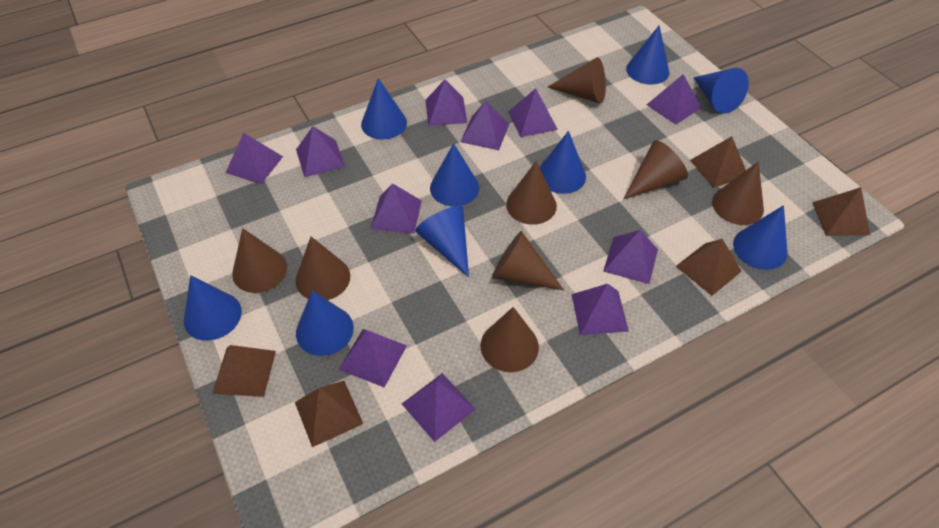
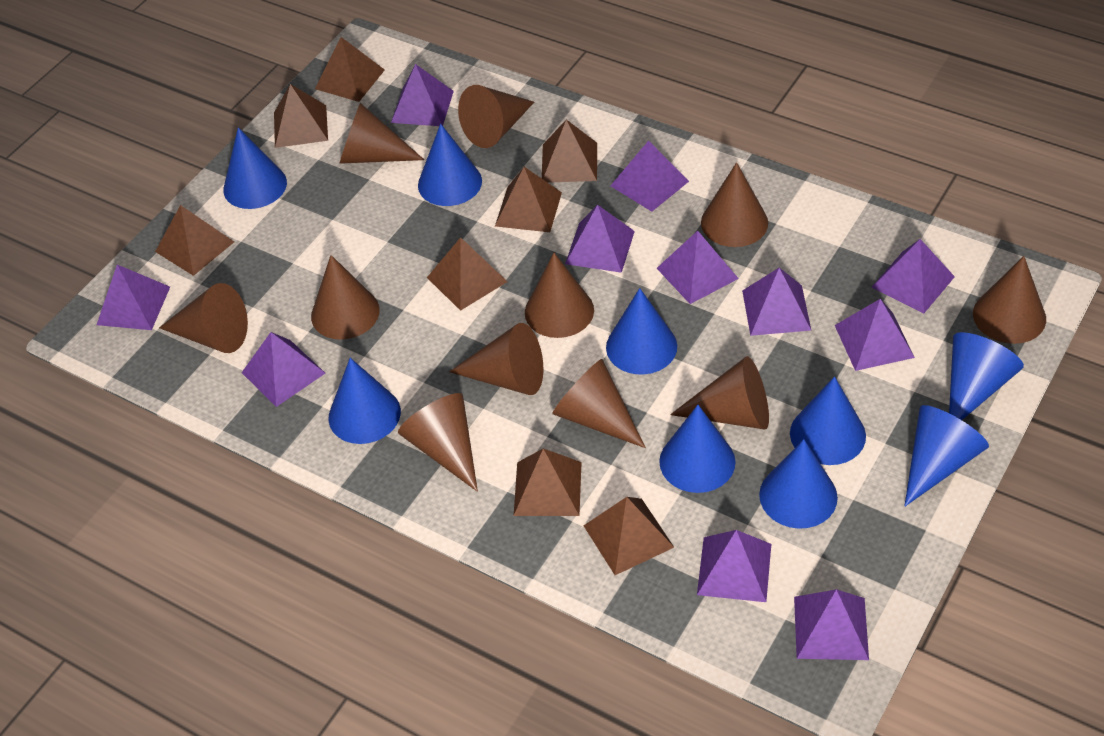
brown cone: 8 -> 11
brown pyramid: 5 -> 8

